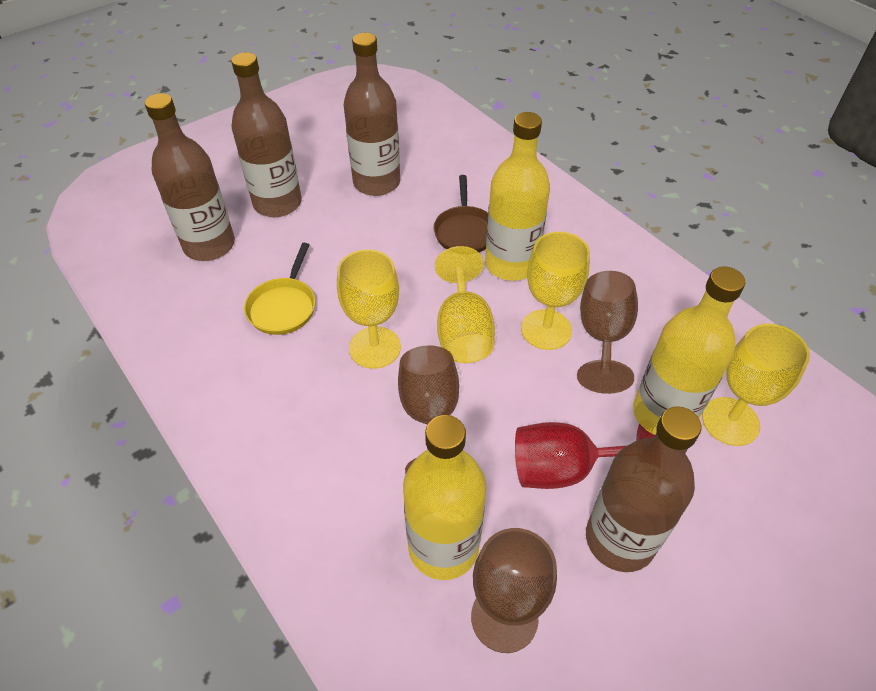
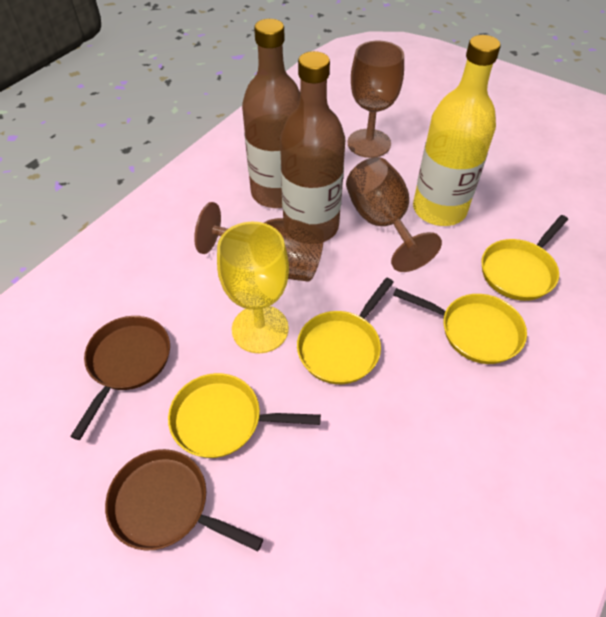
brown bottle: 4 -> 2
brown pan: 1 -> 2
red goblet: 1 -> 0
yellow bottle: 3 -> 1
yellow goblet: 4 -> 1
yellow pan: 1 -> 4

